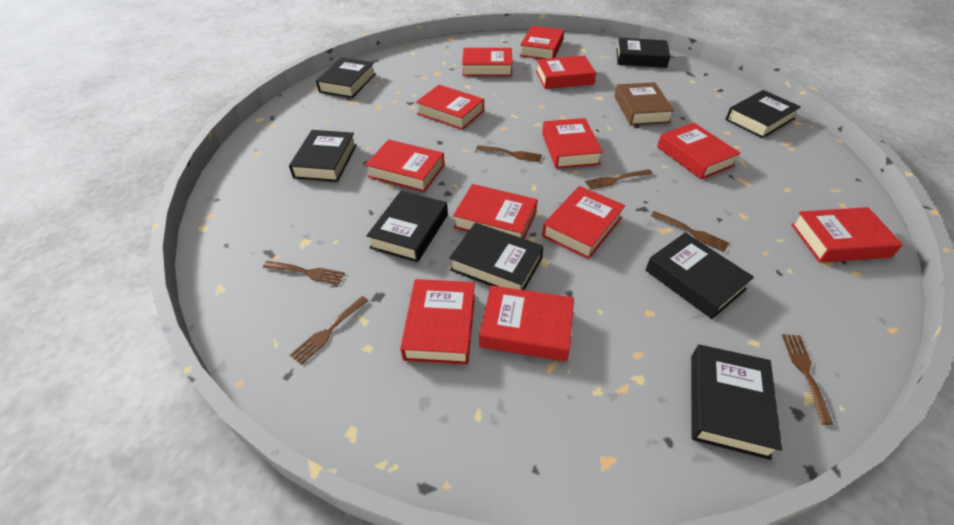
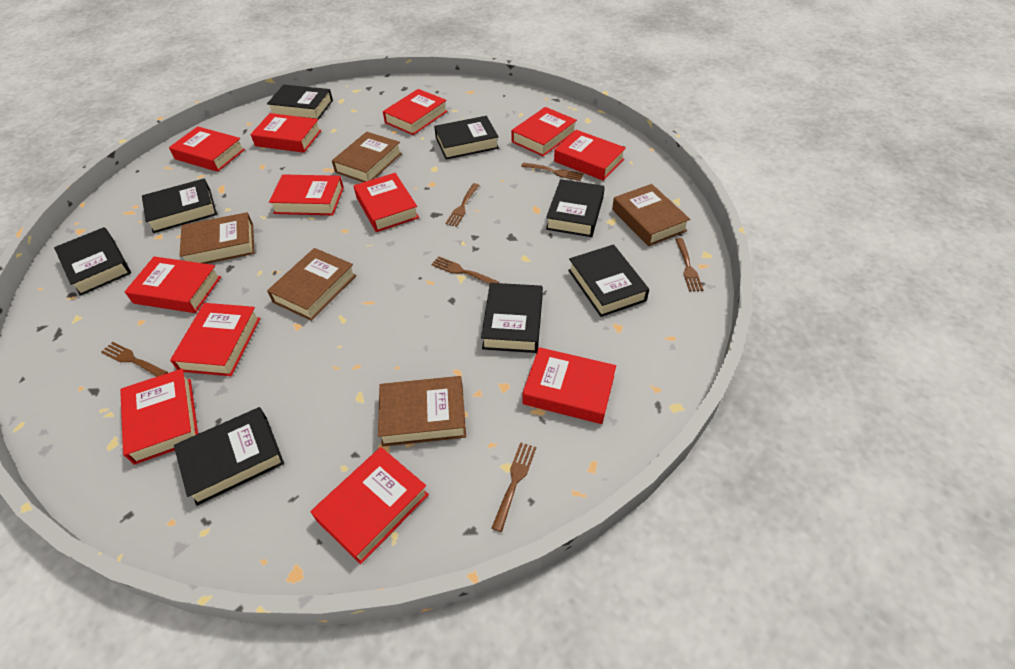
brown book: 1 -> 5

